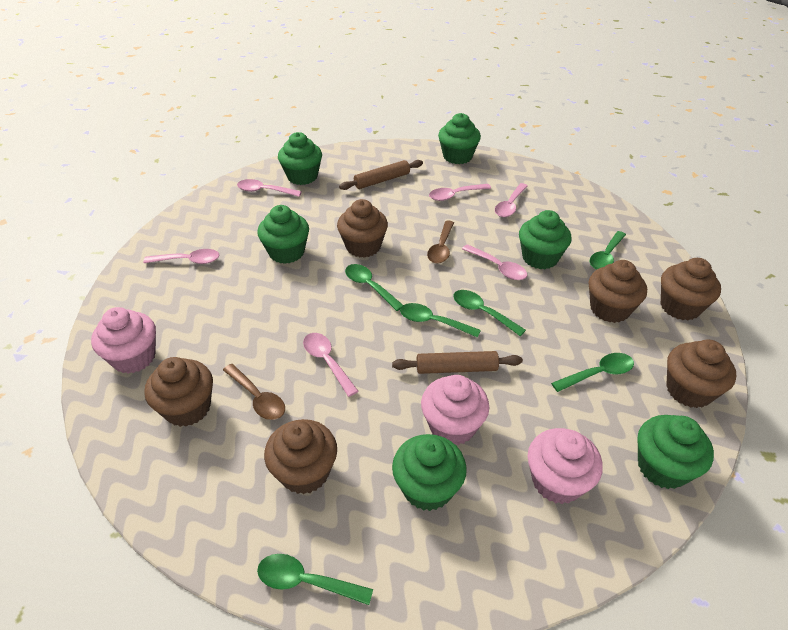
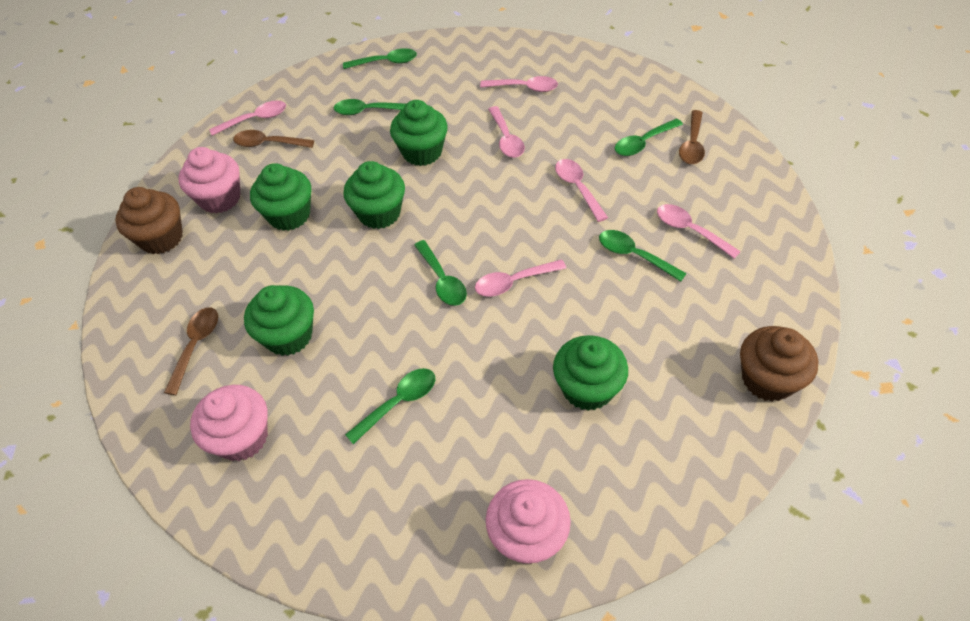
brown cupcake: 6 -> 2
brown rolling pin: 2 -> 0
brown spoon: 2 -> 3
green cupcake: 6 -> 5

